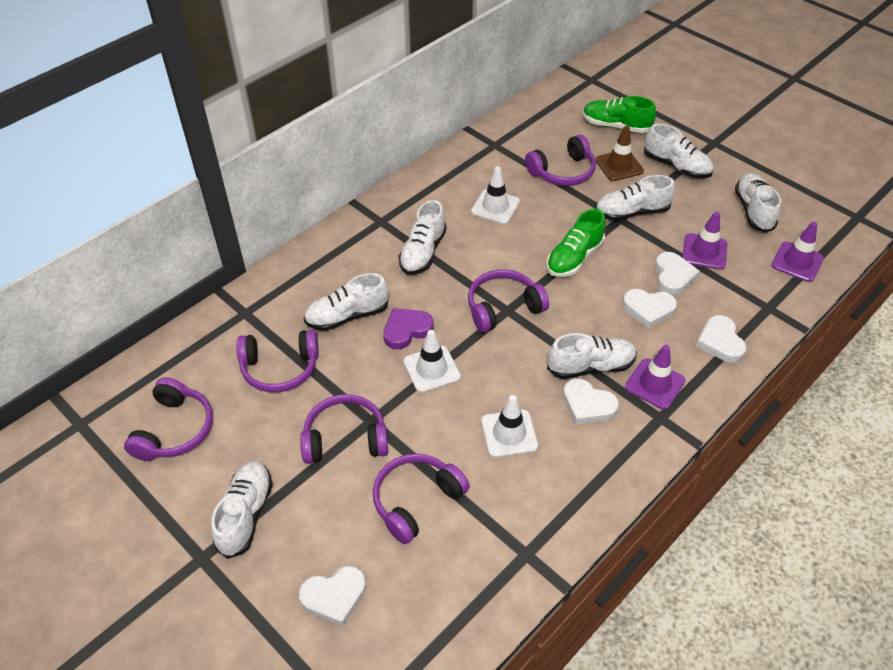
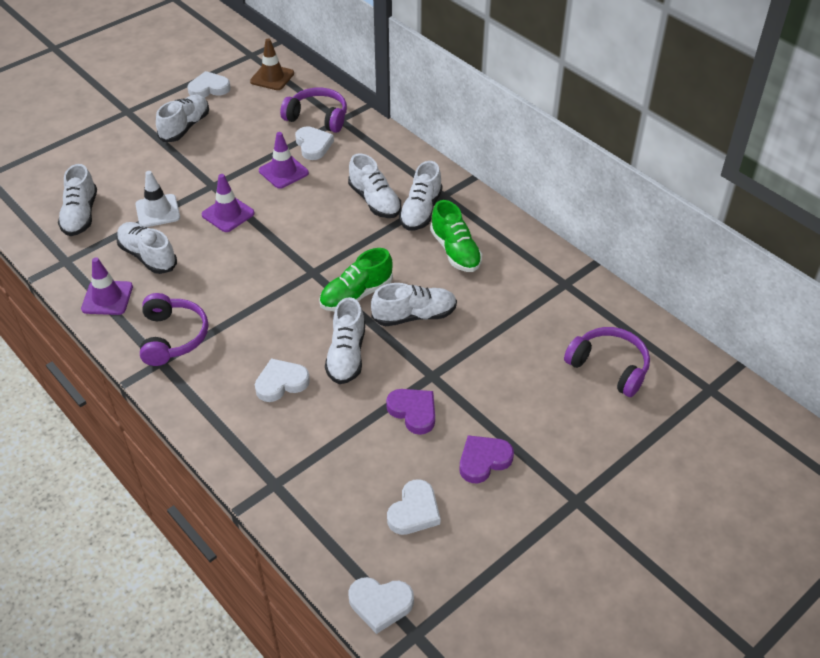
purple headphones: 6 -> 3
purple heart: 1 -> 2
white traffic cone: 3 -> 1

